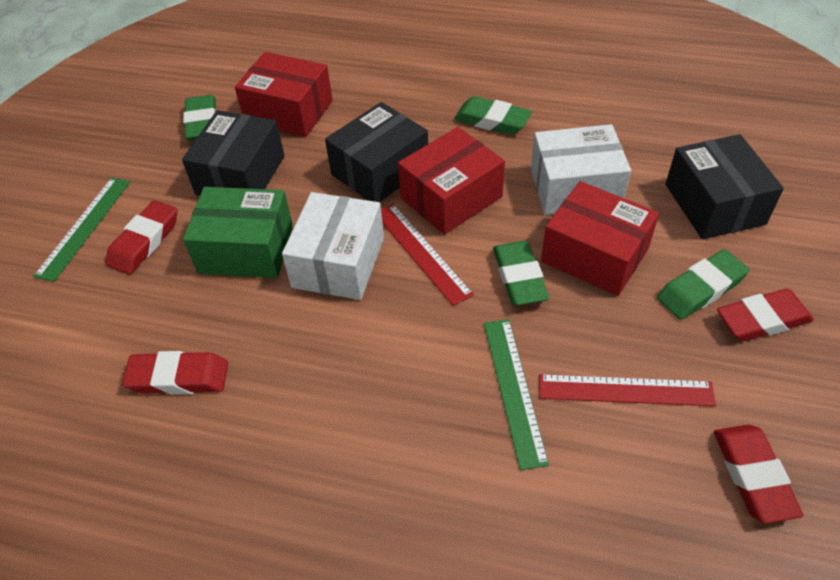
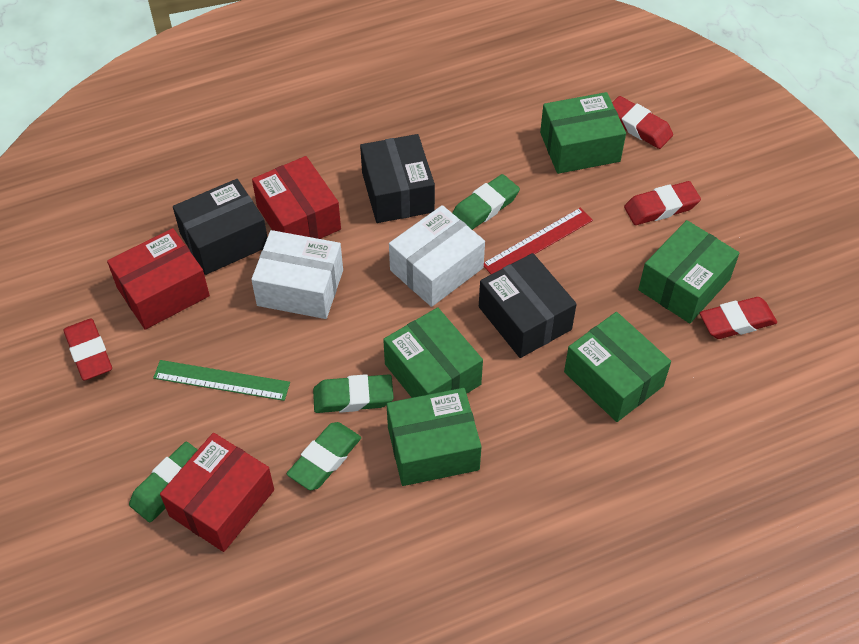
green box: 1 -> 5
green ruler: 2 -> 1
red ruler: 2 -> 1

